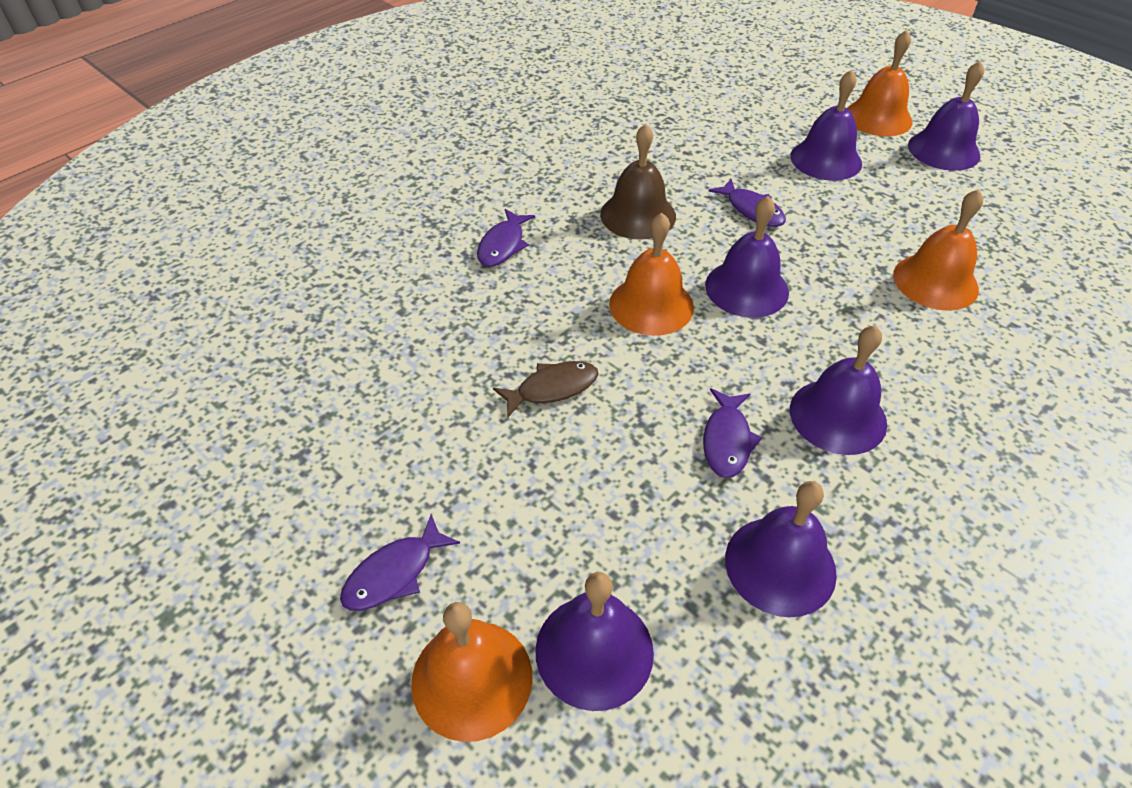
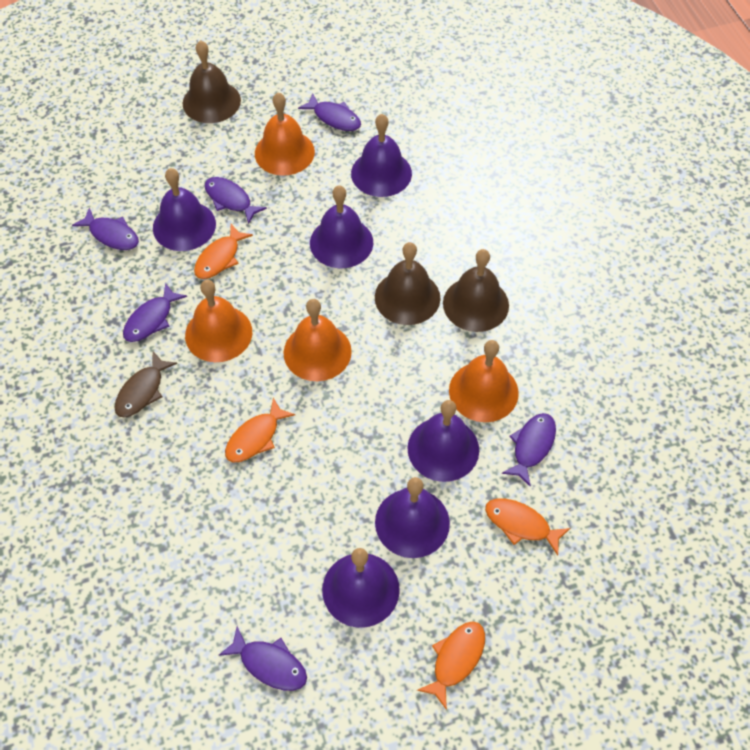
brown bell: 1 -> 3
orange fish: 0 -> 4
purple fish: 4 -> 6

